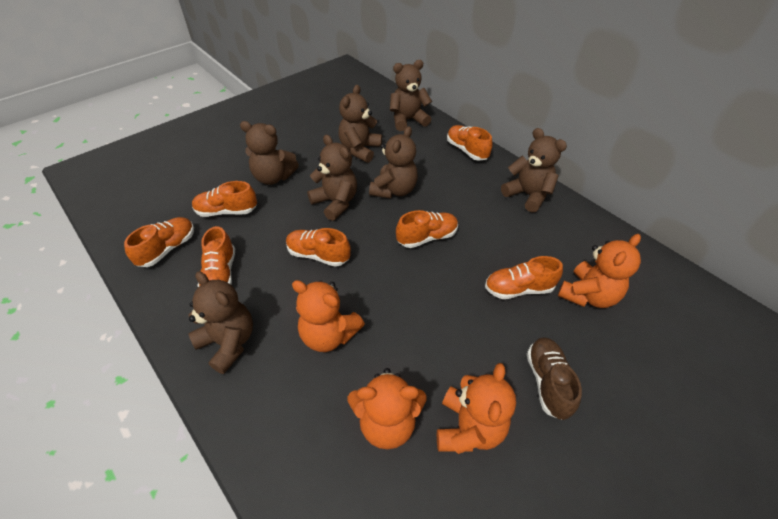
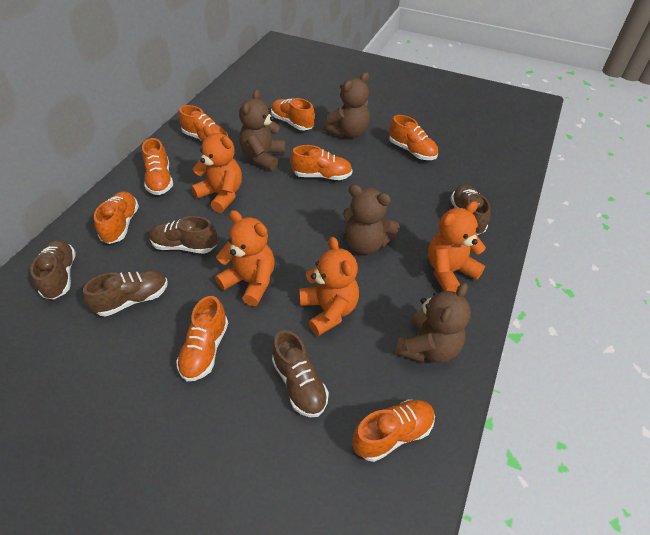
brown shoe: 1 -> 5
brown teddy bear: 7 -> 4
orange shoe: 7 -> 8

